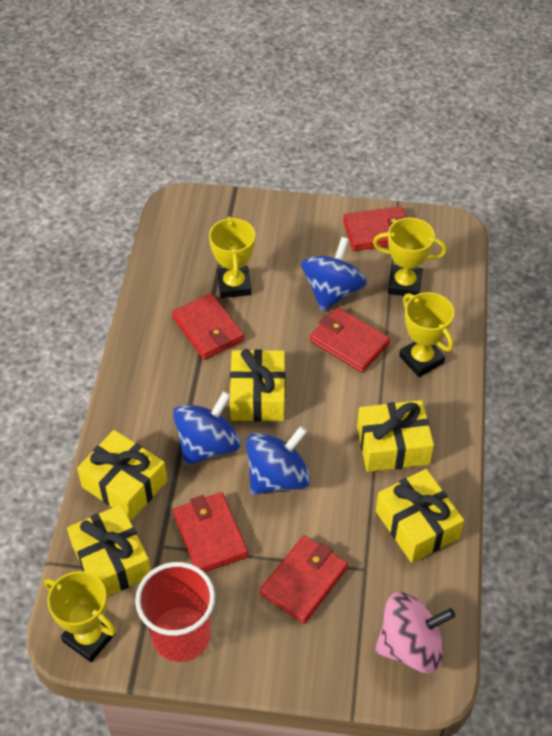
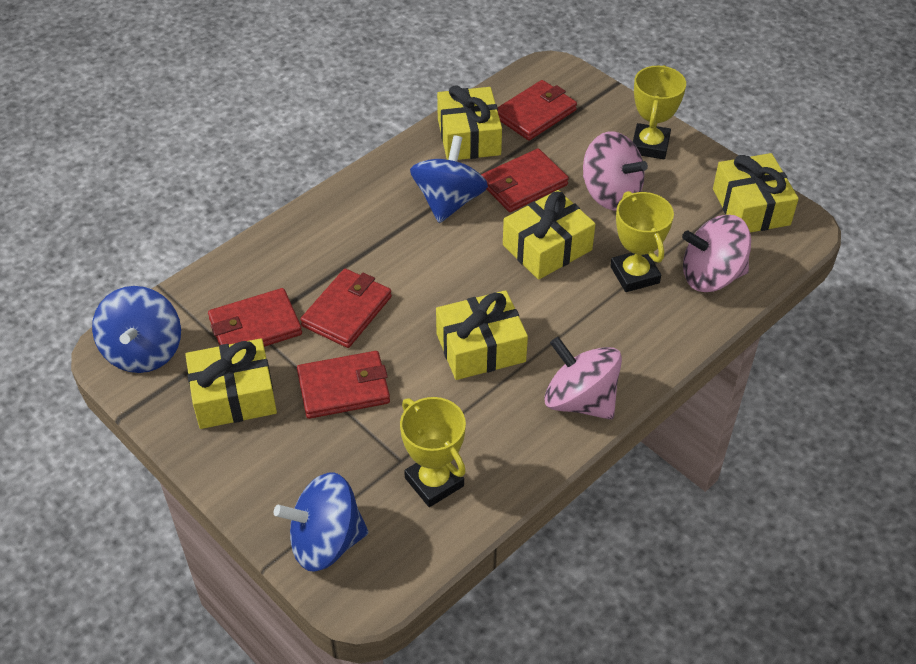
pink spinning top: 1 -> 3
red cup: 1 -> 0
yellow trophy: 4 -> 3

